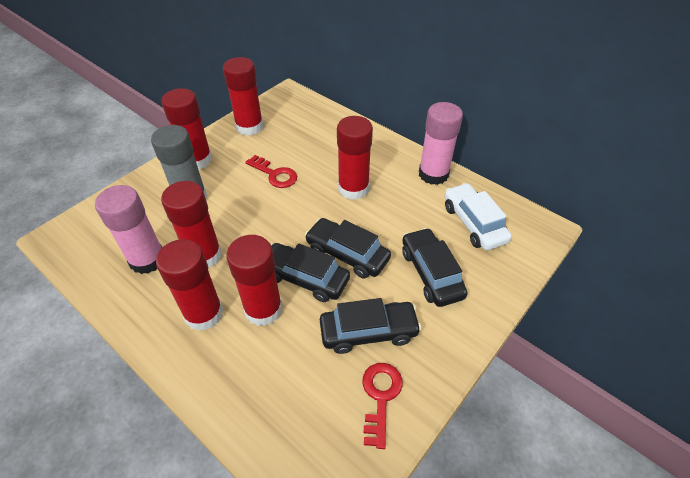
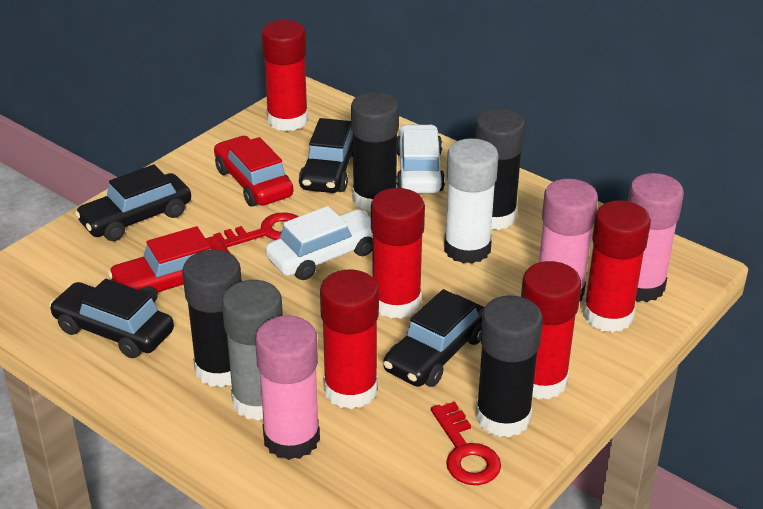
black glue stick: 0 -> 4
pink glue stick: 2 -> 3
red car: 0 -> 2
red glue stick: 6 -> 5
white car: 1 -> 2
white glue stick: 0 -> 1

